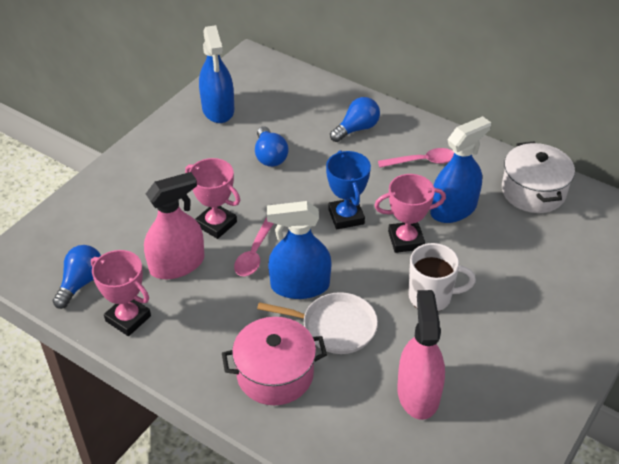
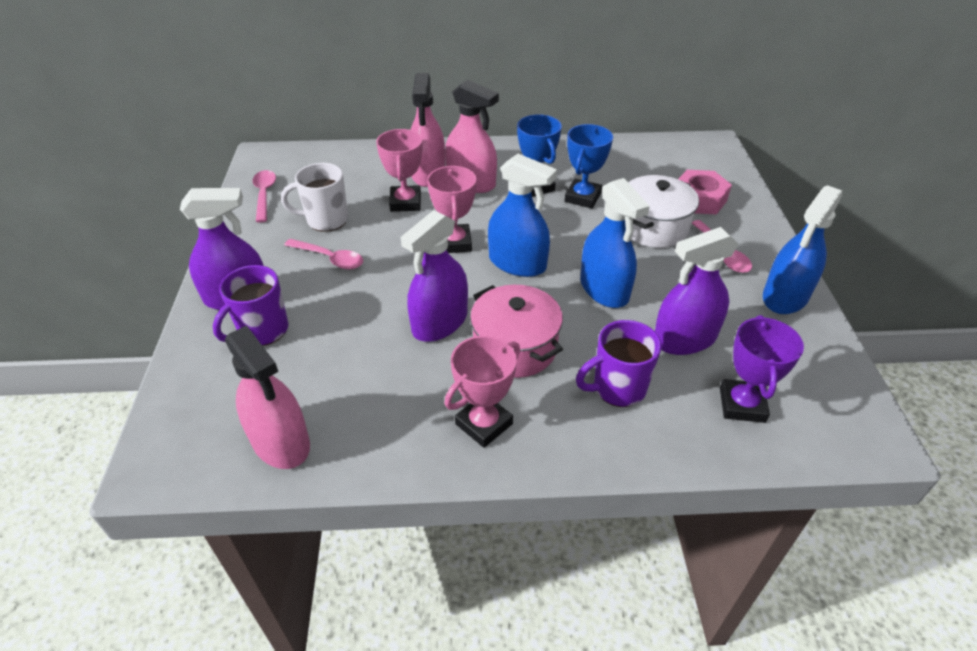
blue light bulb: 3 -> 0
blue trophy: 1 -> 2
pink nut: 0 -> 1
pink spoon: 2 -> 3
pink spray bottle: 2 -> 3
purple mug: 0 -> 2
purple spray bottle: 0 -> 3
purple trophy: 0 -> 1
white pan: 1 -> 0

